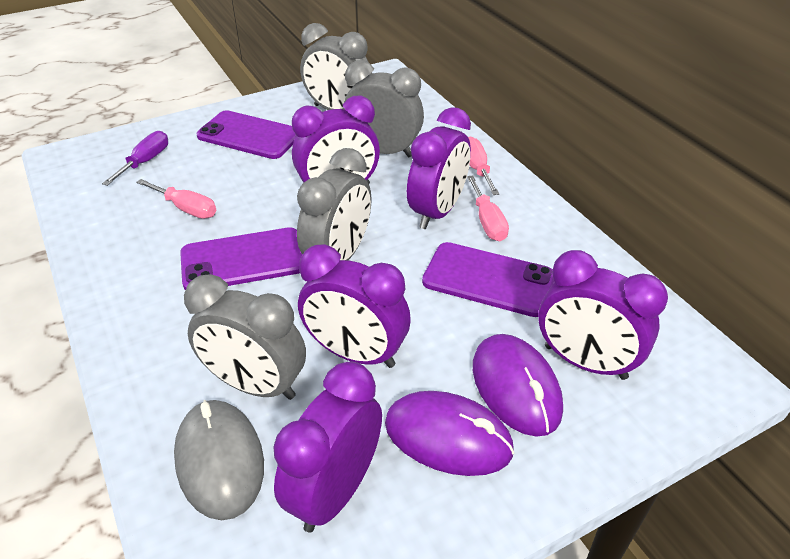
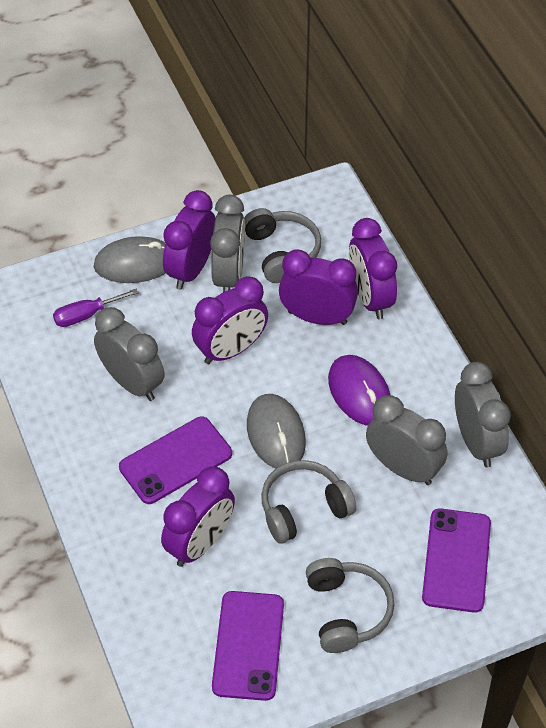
grey headphones: 0 -> 3
grey mouse: 1 -> 2
pink screwdriver: 3 -> 0
purple mouse: 2 -> 1

